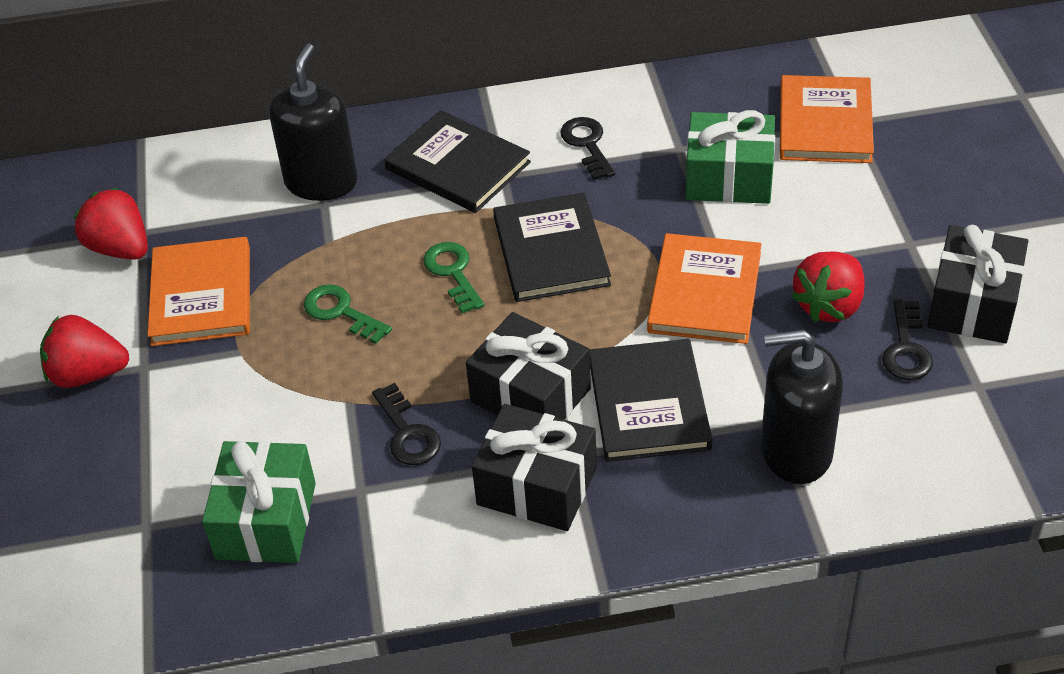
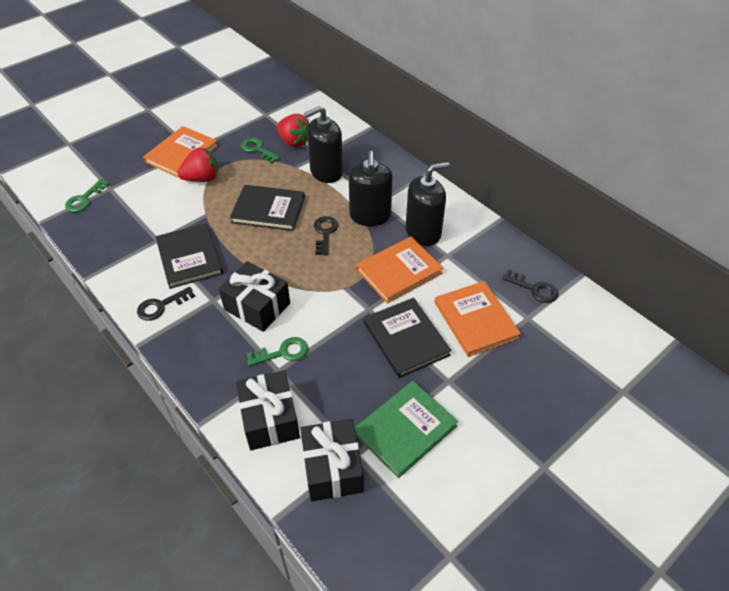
black soap dispenser: 2 -> 3
green book: 0 -> 1
green gift: 2 -> 0
green key: 2 -> 3
red strawberry: 3 -> 2

